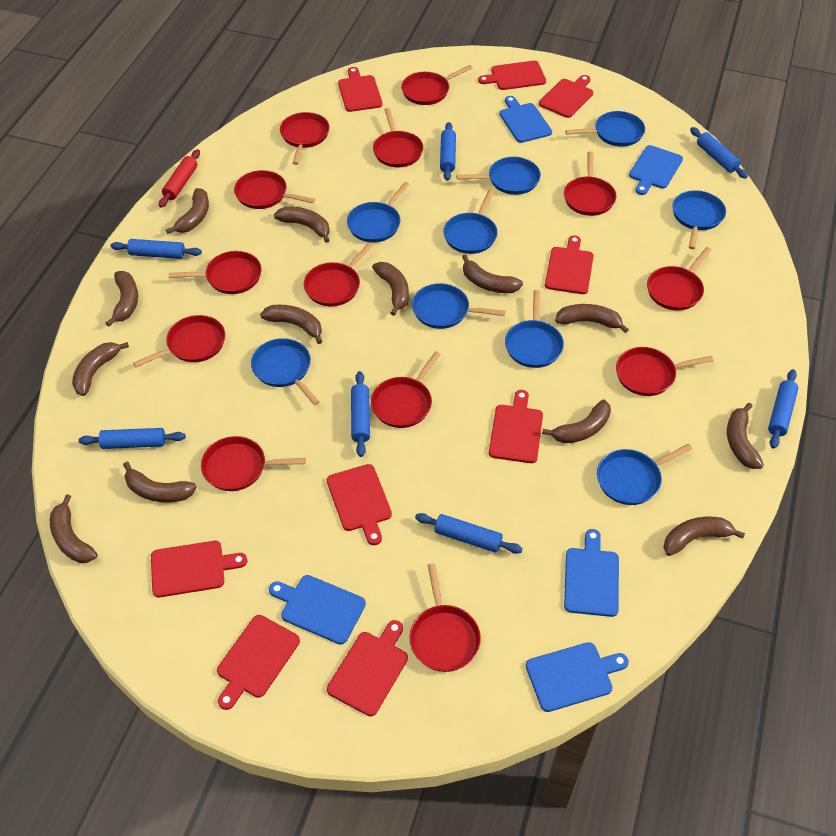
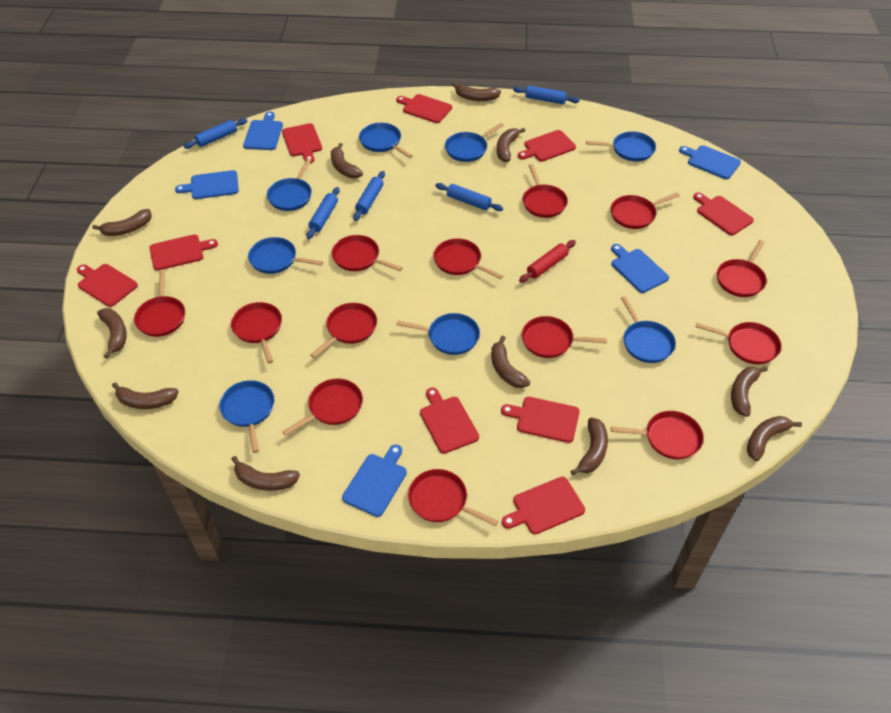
blue pan: 9 -> 8
blue rolling pin: 7 -> 5
brown banana: 13 -> 11

